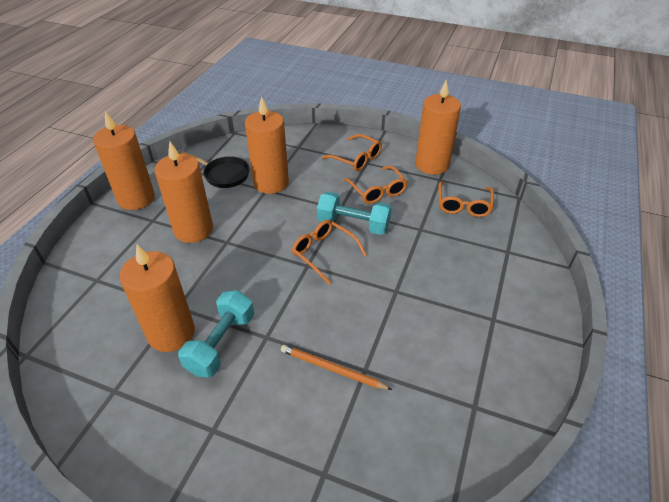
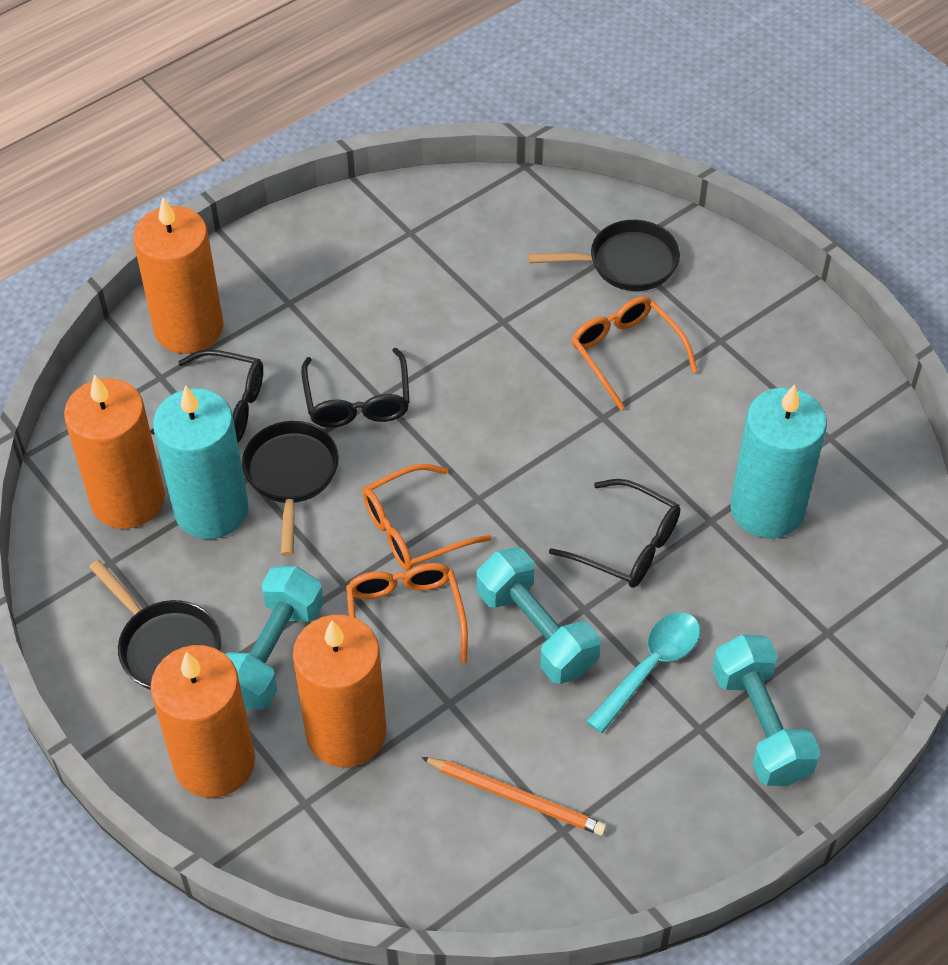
black glasses: 0 -> 3
black pan: 1 -> 3
orange candle: 5 -> 4
orange glasses: 4 -> 3
turquoise candle: 0 -> 2
turquoise dumbbell: 2 -> 3
turquoise spoon: 0 -> 1

